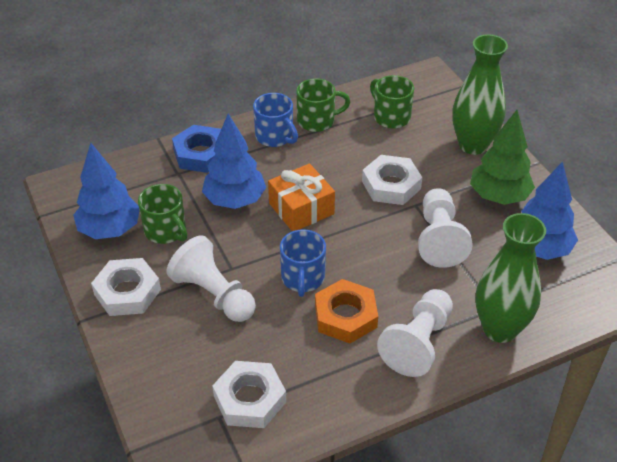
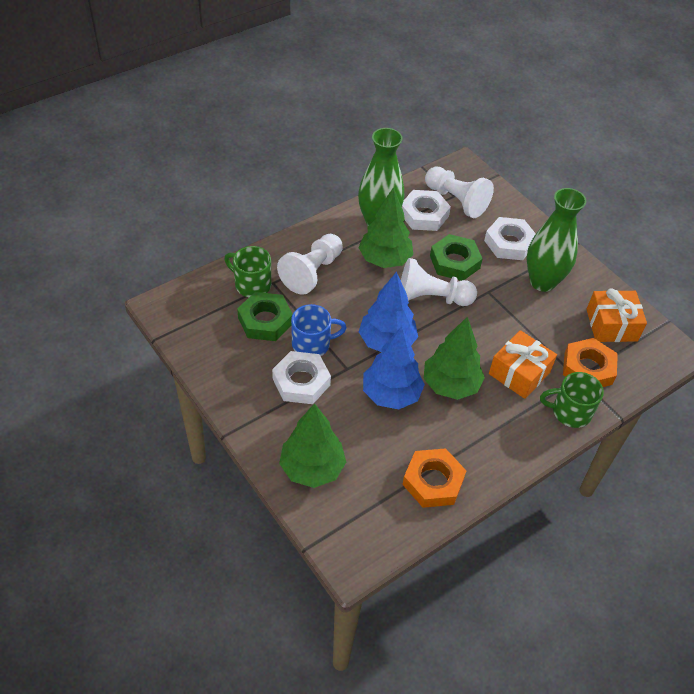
blue mug: 2 -> 1
blue nut: 1 -> 0
blue tree: 3 -> 2
green mug: 3 -> 2
green nut: 0 -> 2
green tree: 1 -> 3
orange gift: 1 -> 2
orange nut: 1 -> 2

